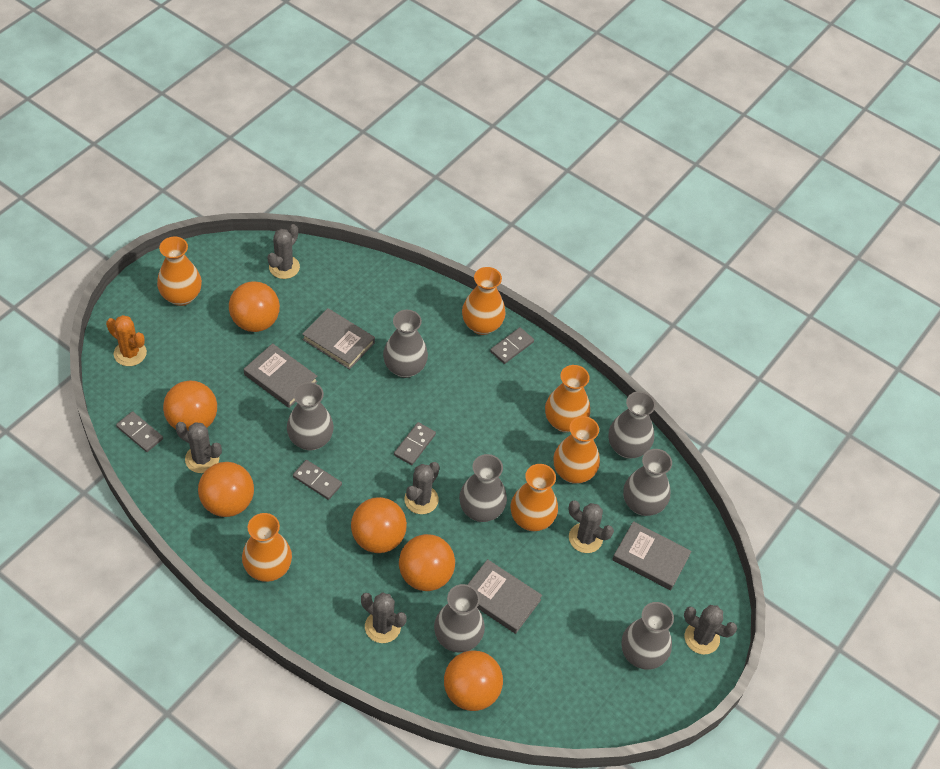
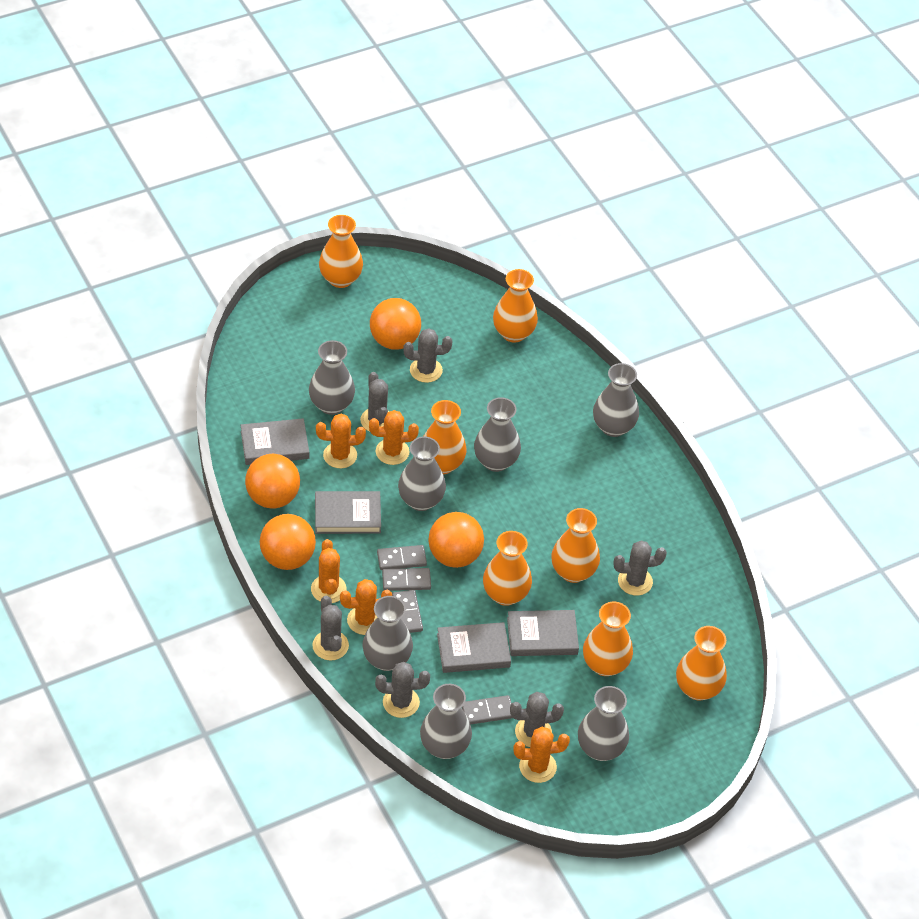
orange ball: 6 -> 4
orange cactus: 1 -> 5
orange vase: 6 -> 7

